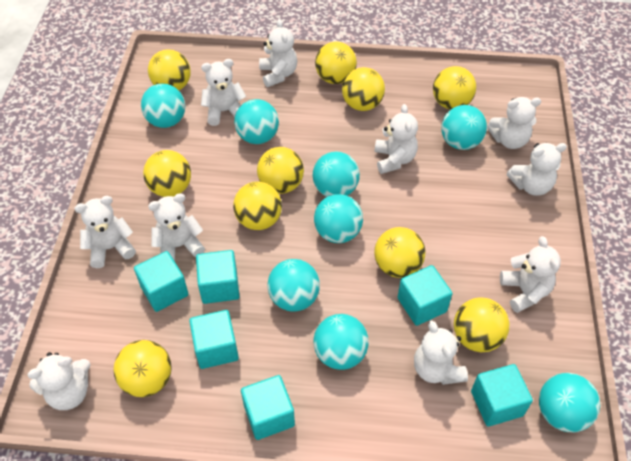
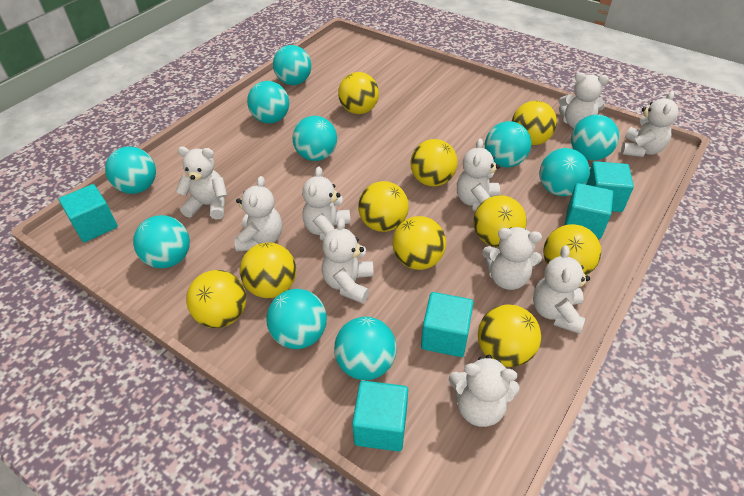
turquoise ball: 8 -> 10
turquoise cube: 6 -> 5

